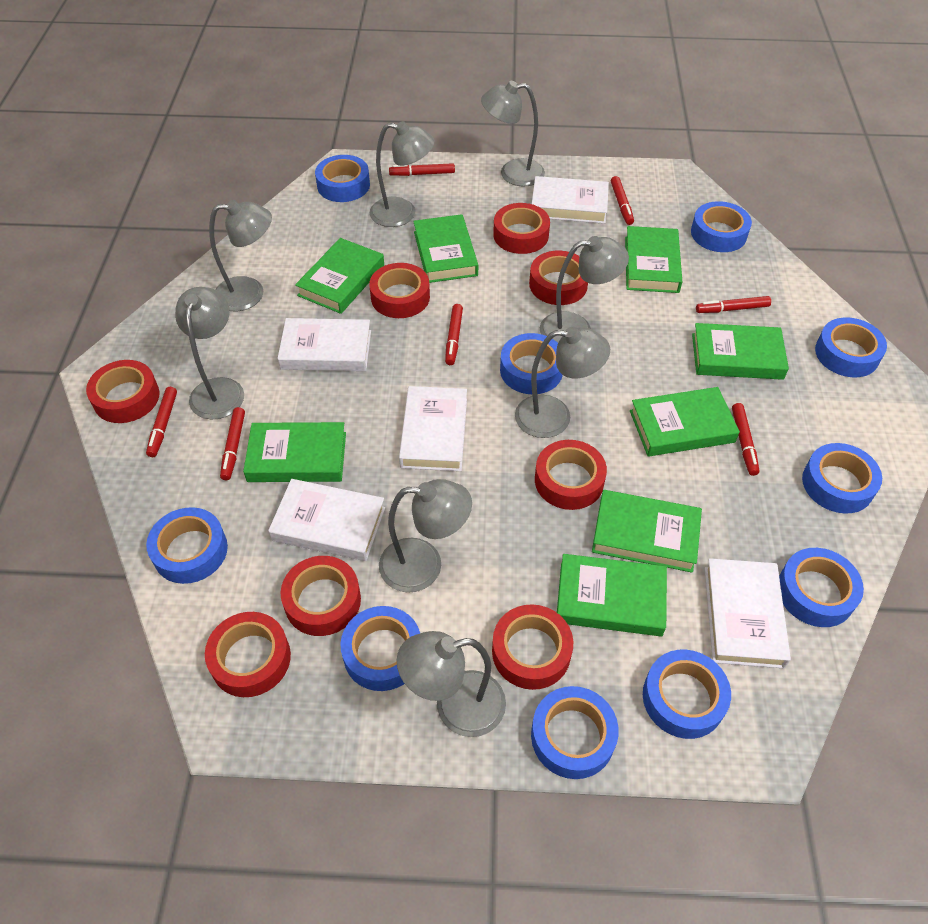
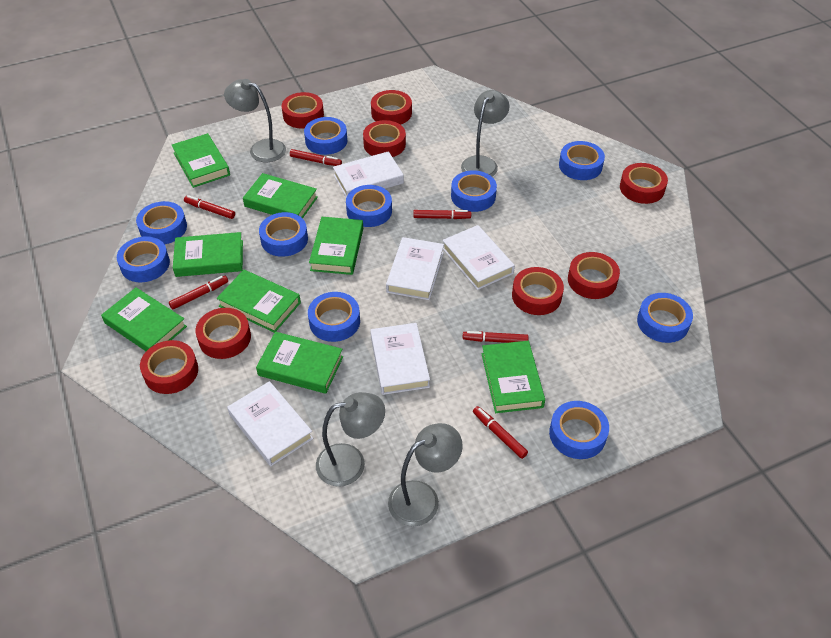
grey lamp: 8 -> 4
red marker: 7 -> 6

